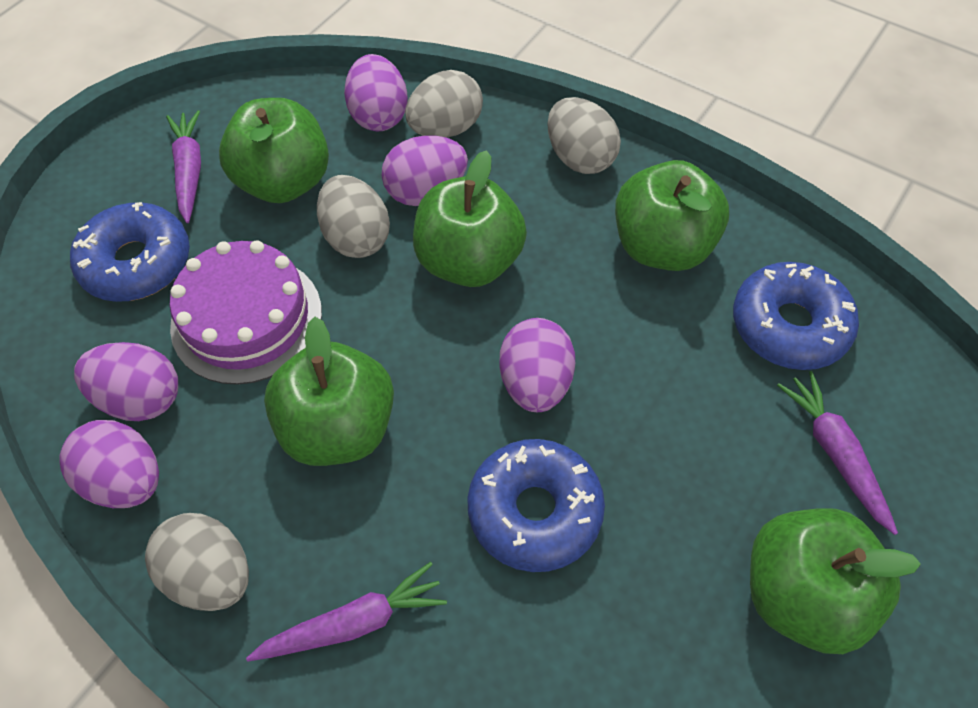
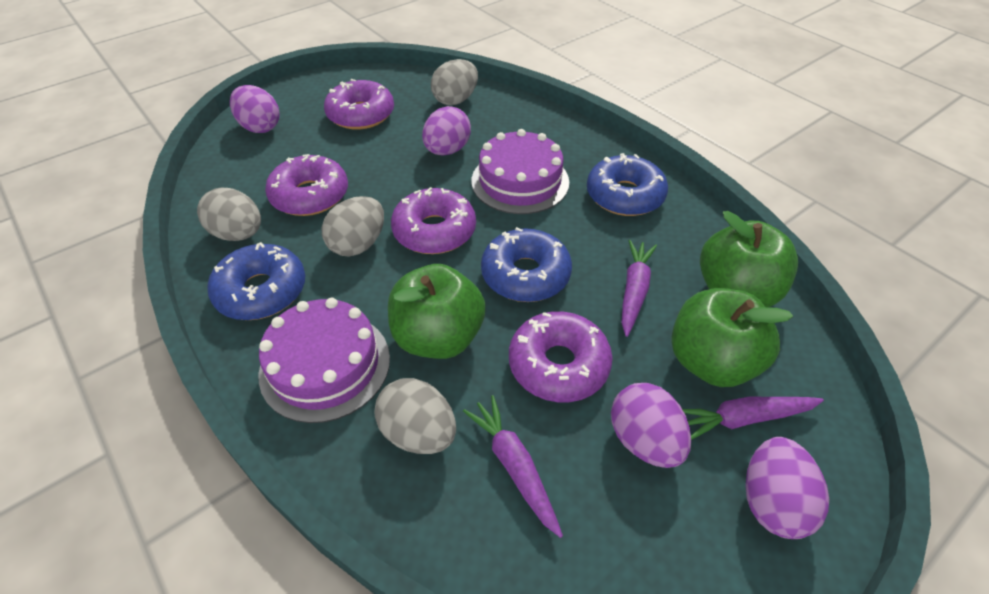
green apple: 5 -> 3
purple cake: 1 -> 2
purple donut: 0 -> 4
purple egg: 5 -> 4

